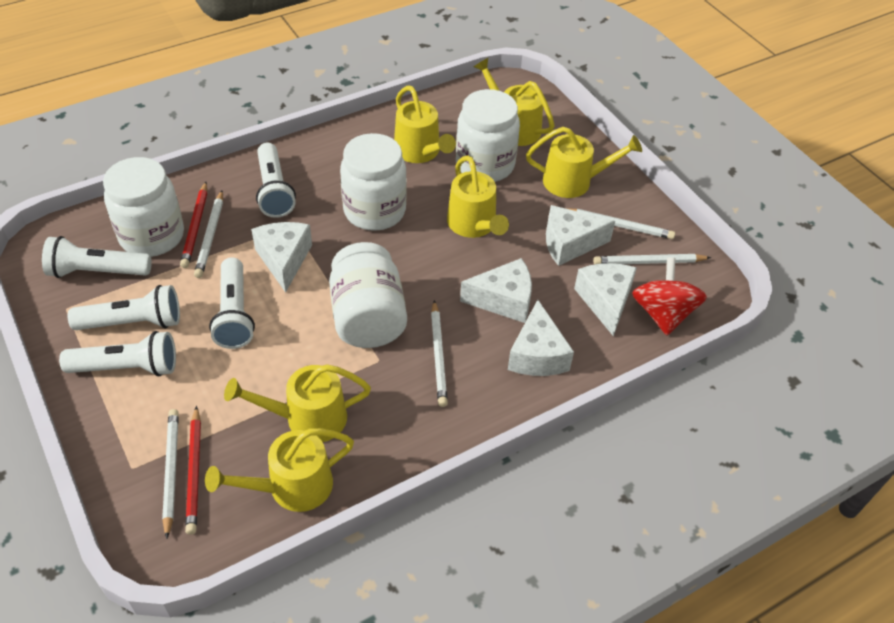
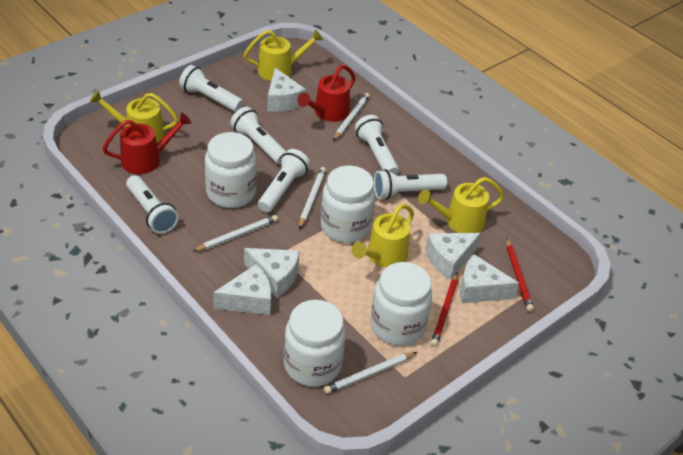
red spinning top: 1 -> 0
red watering can: 0 -> 2
white flashlight: 5 -> 6
white pencil: 5 -> 4
yellow watering can: 6 -> 4

